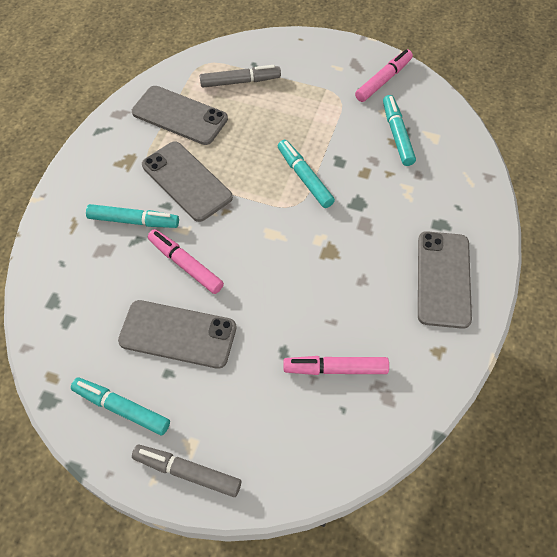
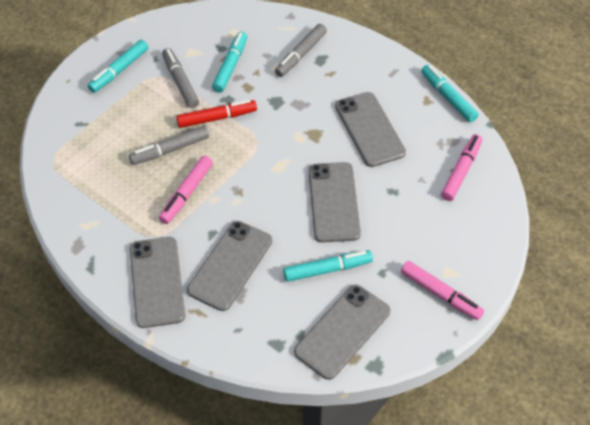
grey marker: 2 -> 3
grey phone: 4 -> 5
red marker: 0 -> 1

